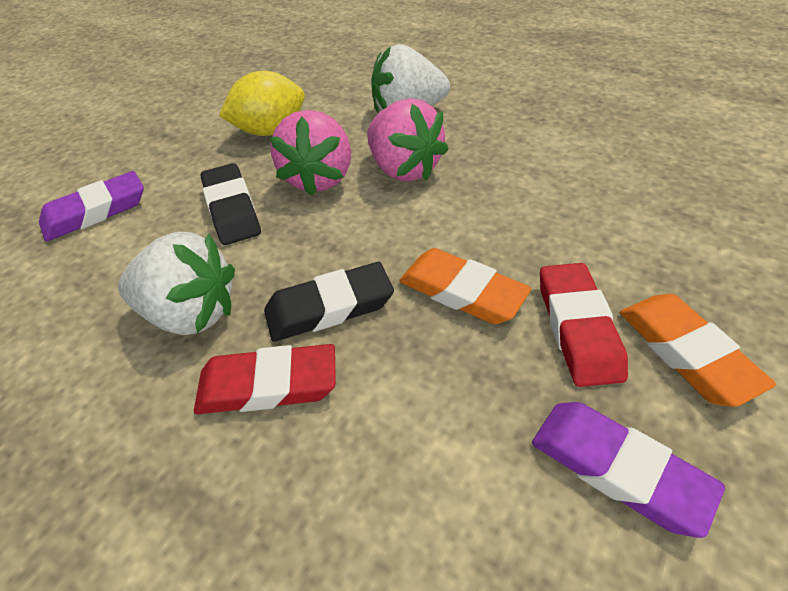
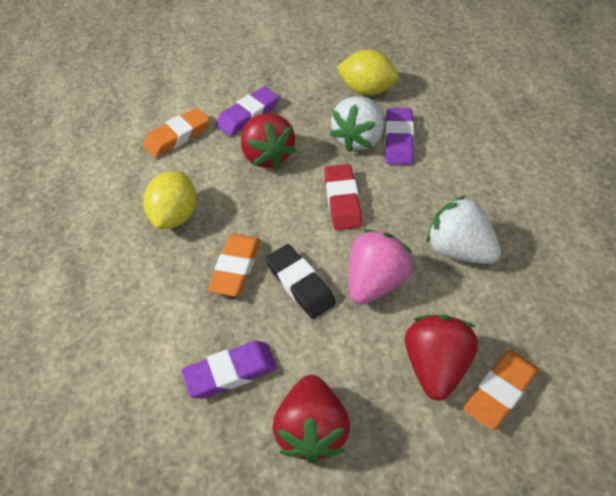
black eraser: 2 -> 1
orange eraser: 2 -> 3
pink strawberry: 2 -> 1
purple eraser: 2 -> 3
red eraser: 2 -> 1
red strawberry: 0 -> 3
yellow lemon: 1 -> 2

